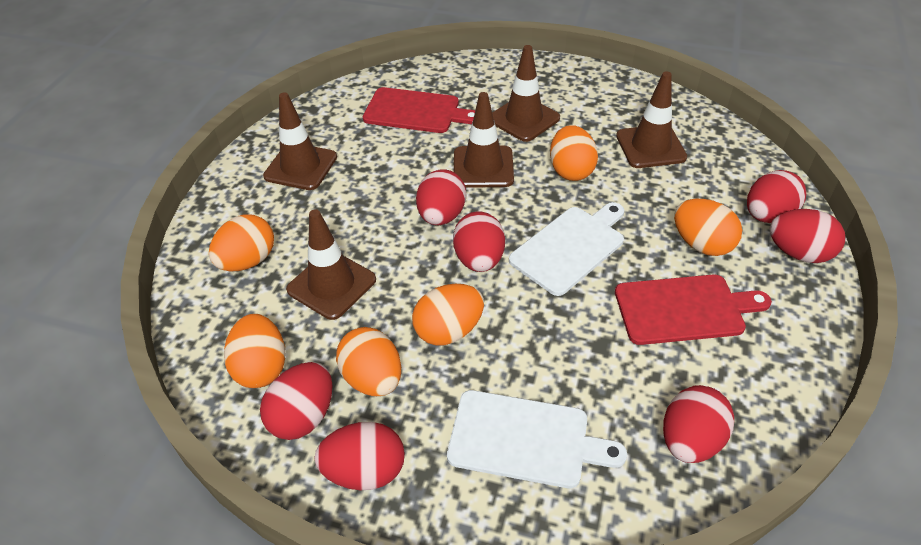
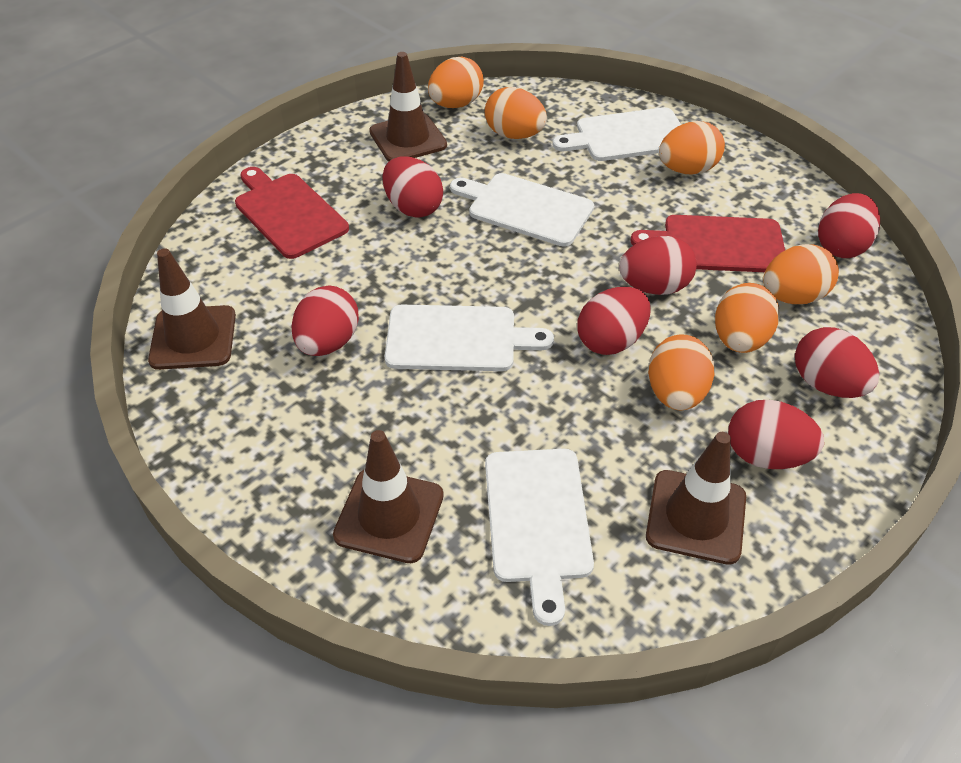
brown traffic cone: 5 -> 4
white cutting board: 2 -> 4

